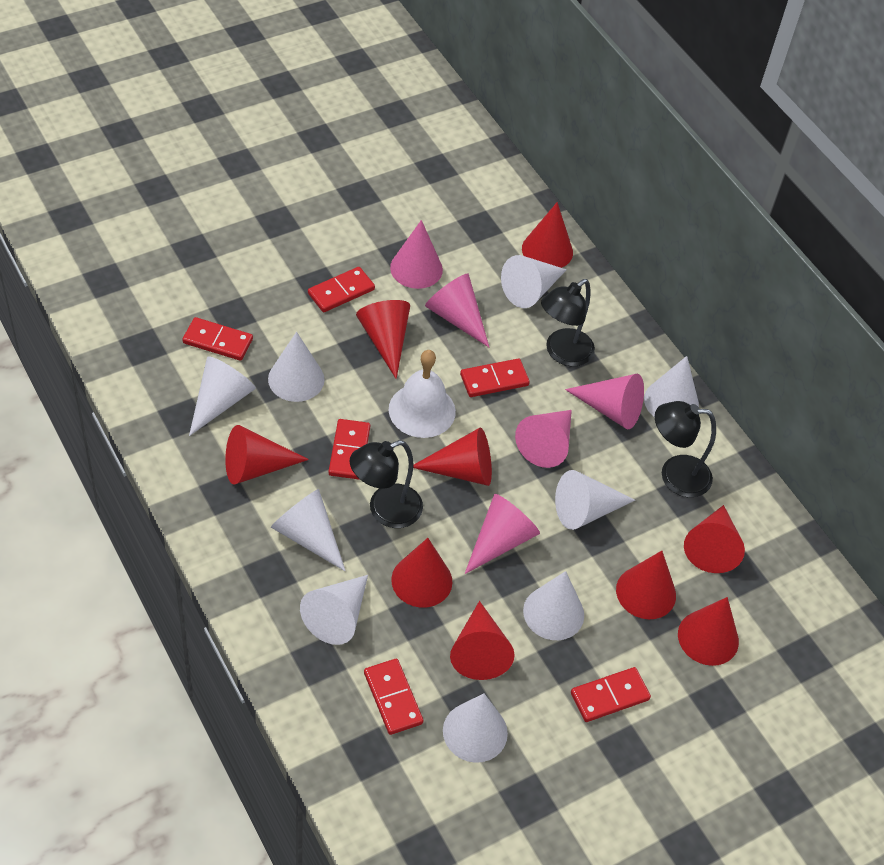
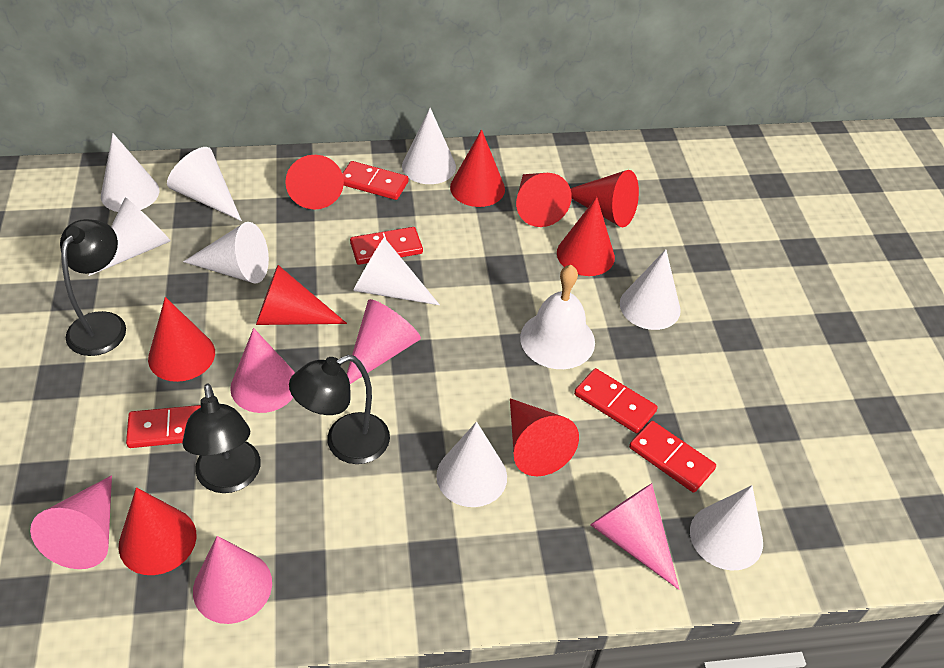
red domino: 6 -> 5

